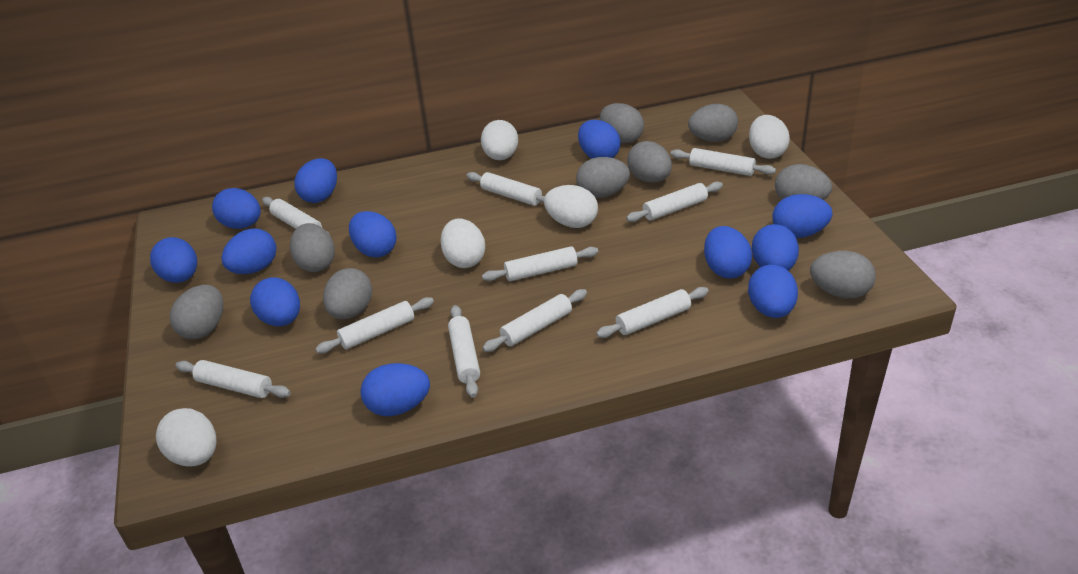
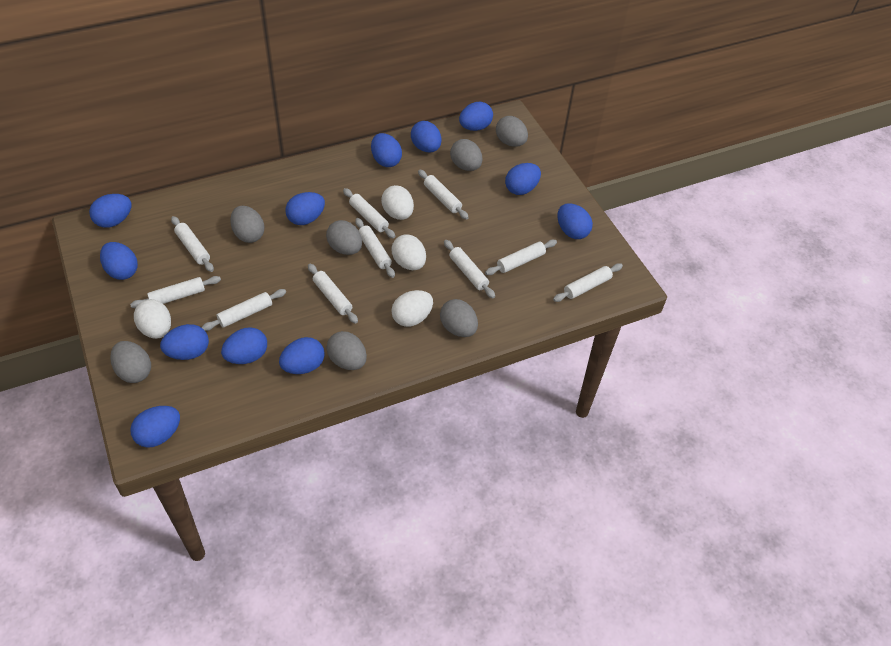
grey egg: 9 -> 7
white egg: 5 -> 4

